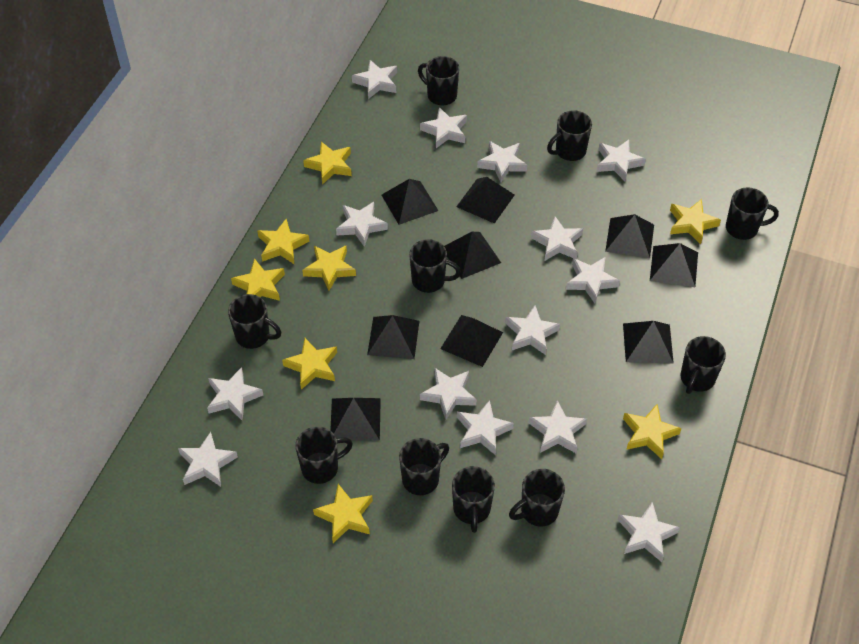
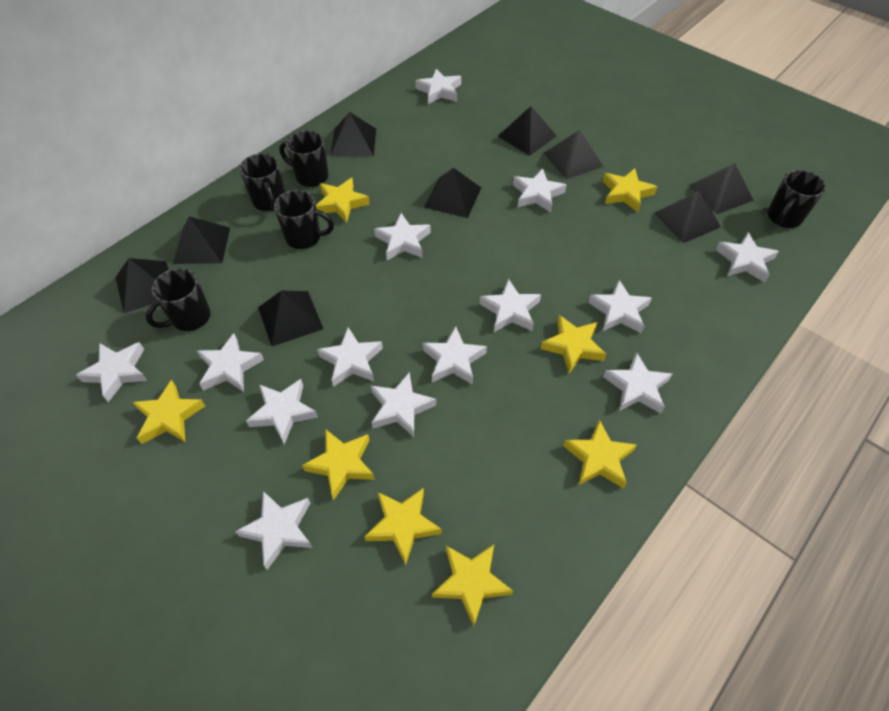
black mug: 10 -> 5

